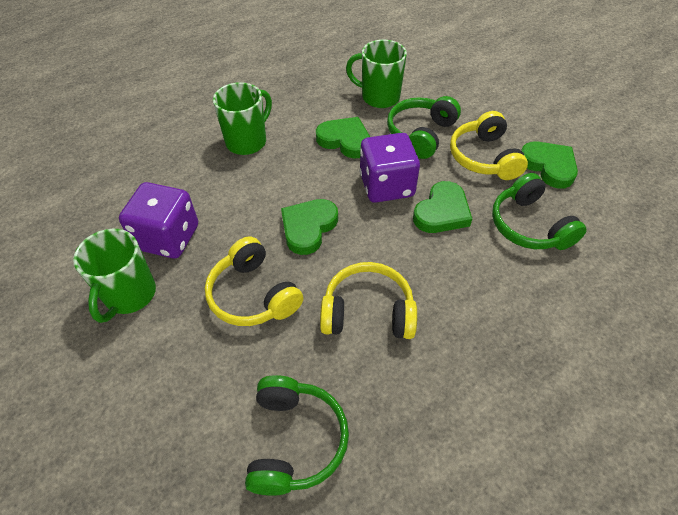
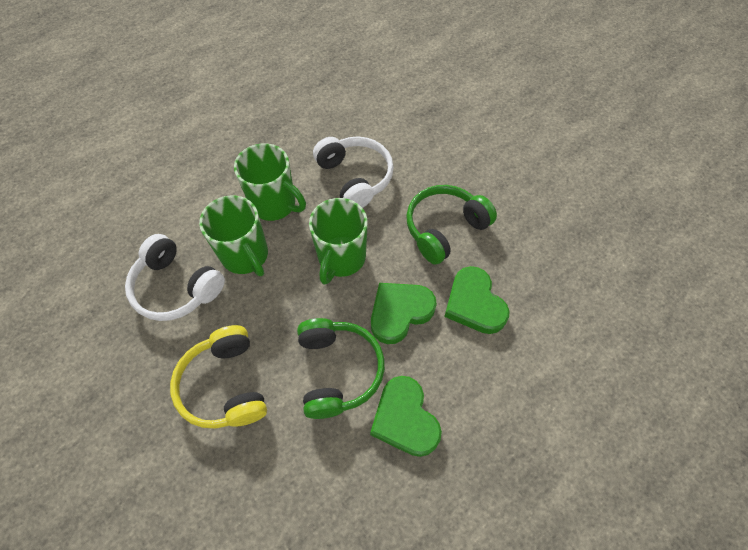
green headphones: 3 -> 2
green heart: 4 -> 3
purple dice: 2 -> 0
white headphones: 0 -> 2
yellow headphones: 3 -> 1

